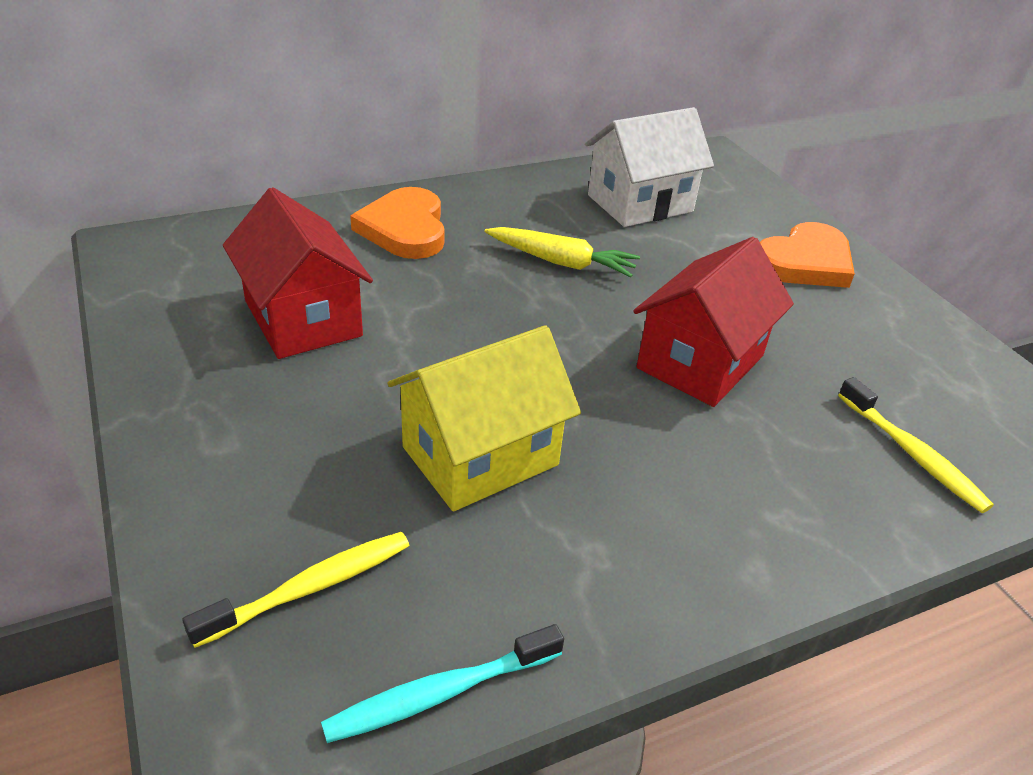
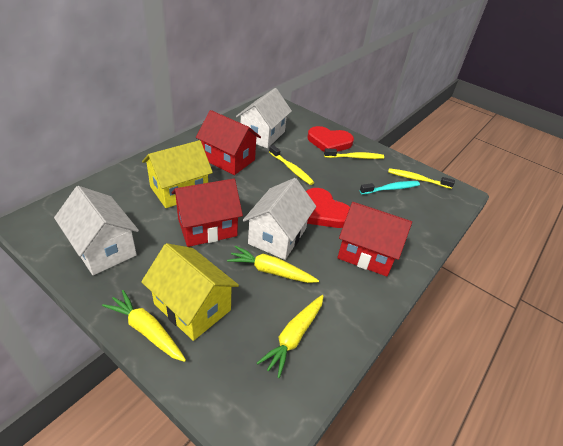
orange heart: 2 -> 0
red heart: 0 -> 2
red house: 2 -> 3
white house: 1 -> 3
yellow carrot: 1 -> 3
yellow house: 1 -> 2
yellow toothbrush: 2 -> 3

